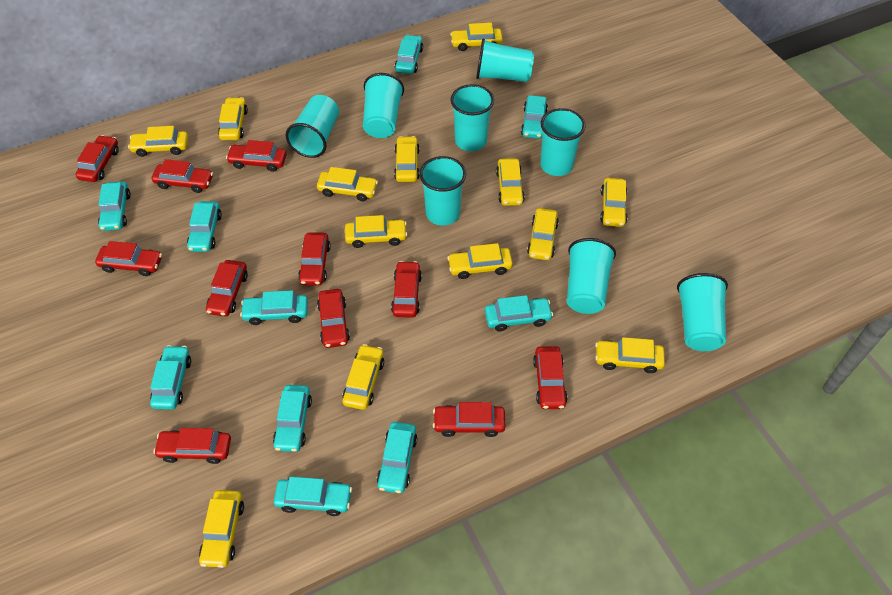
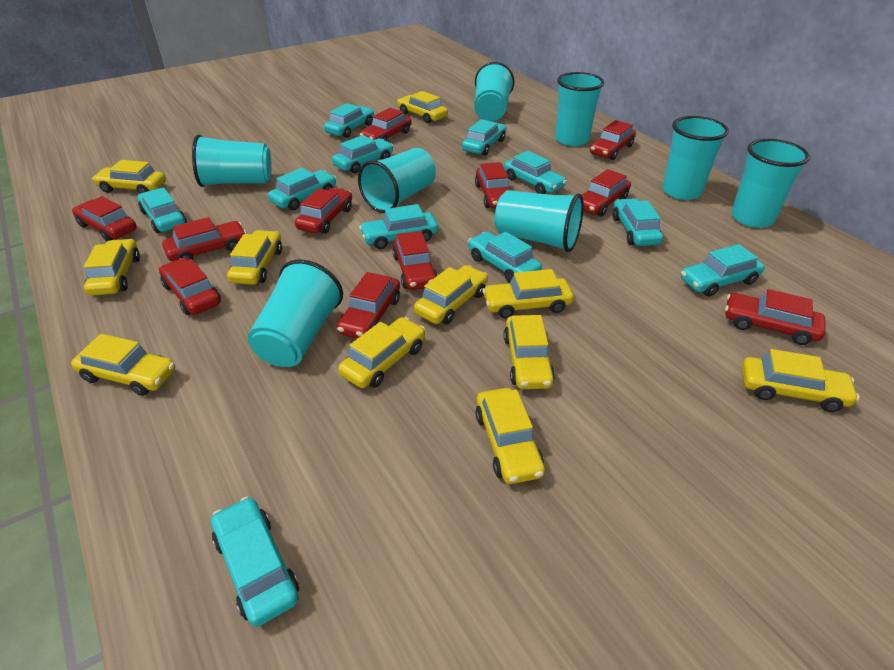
turquoise car: 10 -> 11
yellow car: 13 -> 11

